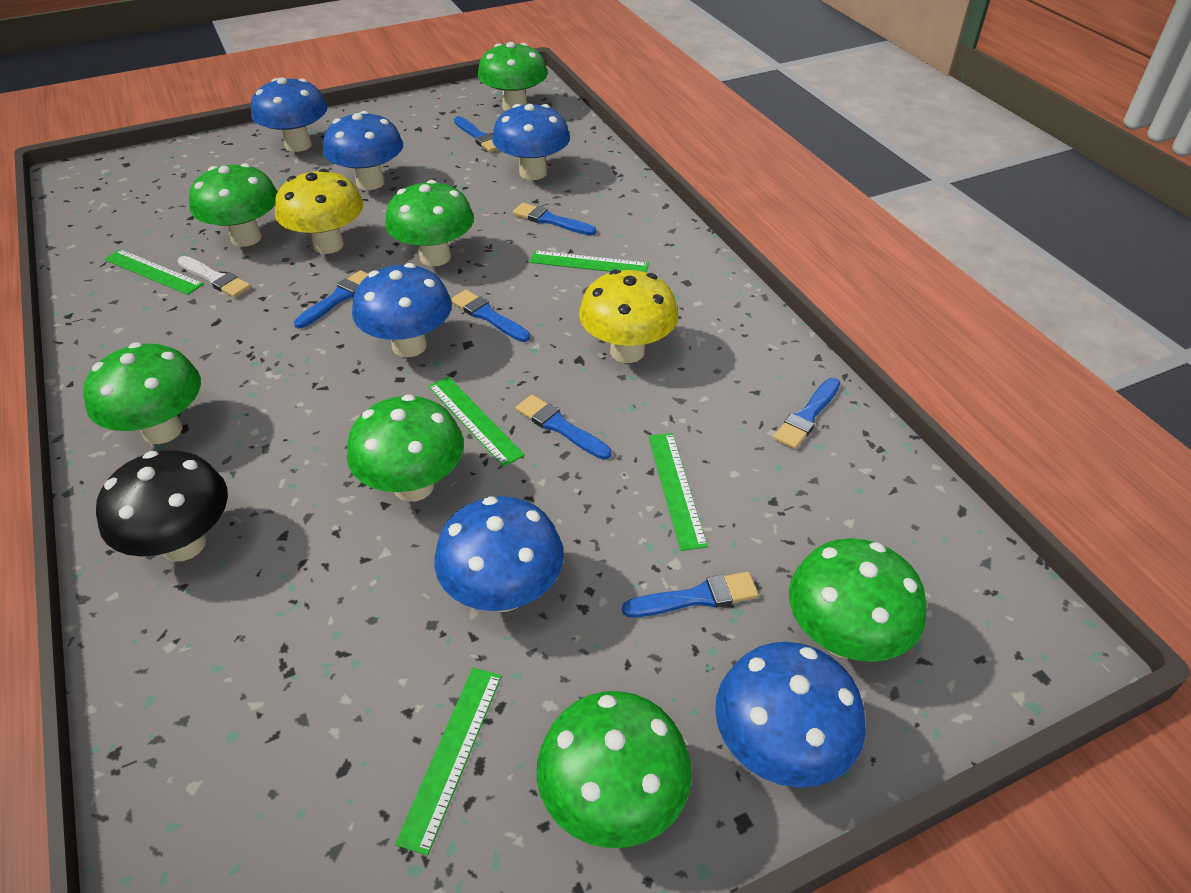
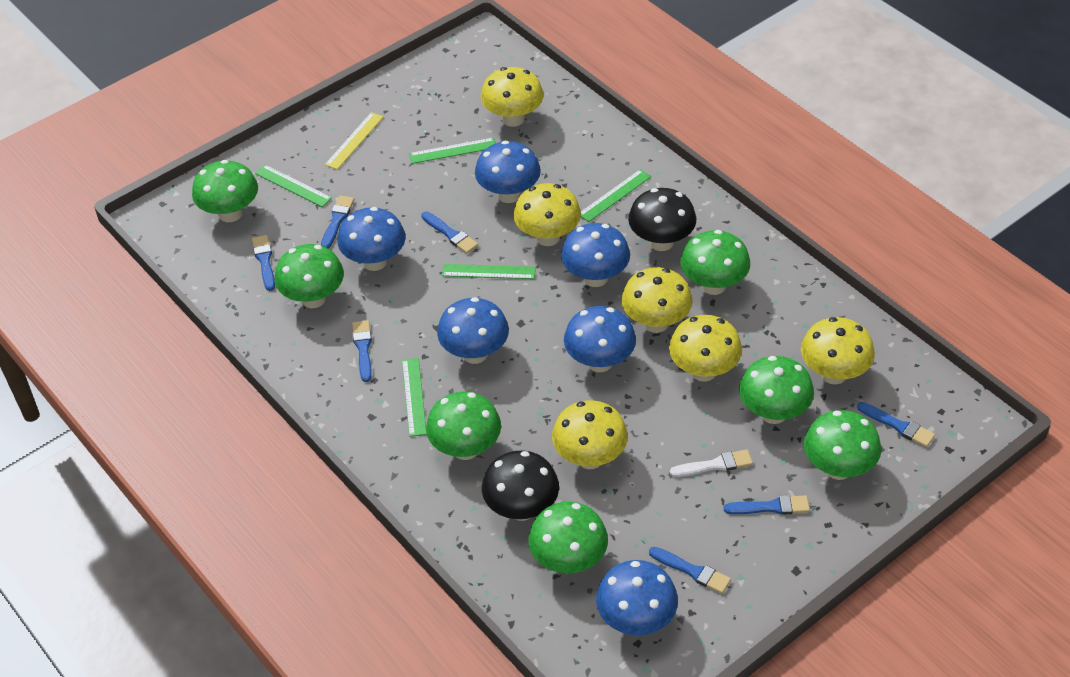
black mushroom: 1 -> 2
yellow mushroom: 2 -> 6
yellow ruler: 0 -> 1

